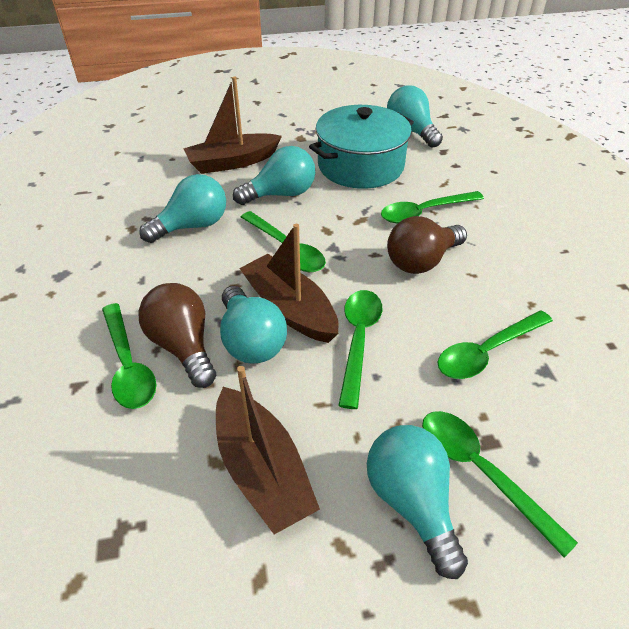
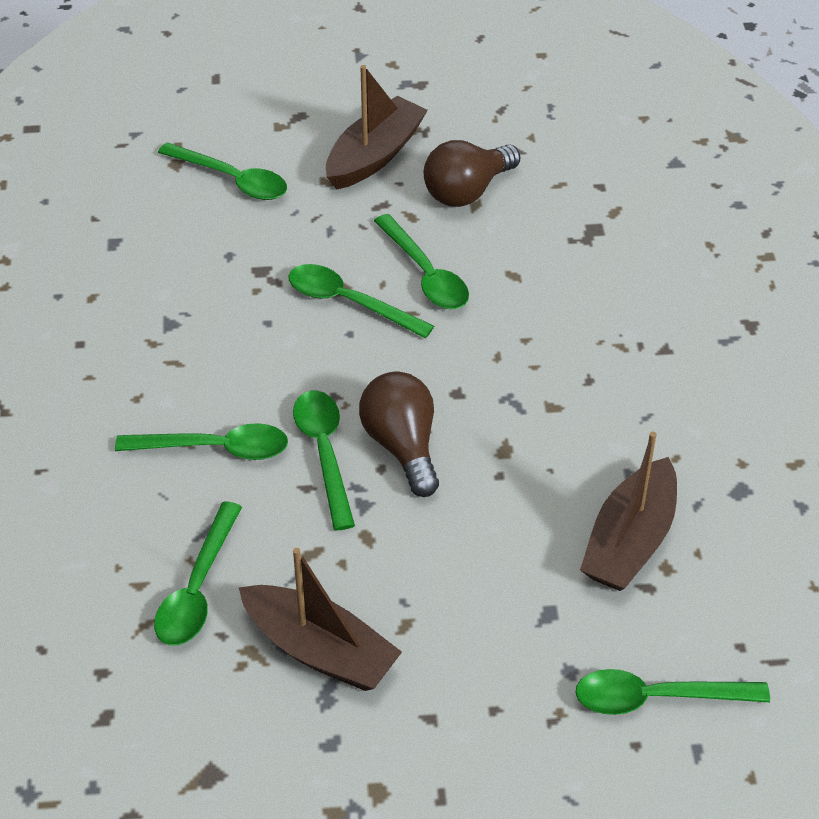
green spoon: 6 -> 7
turquoise light bulb: 5 -> 0
turquoise pot: 1 -> 0

